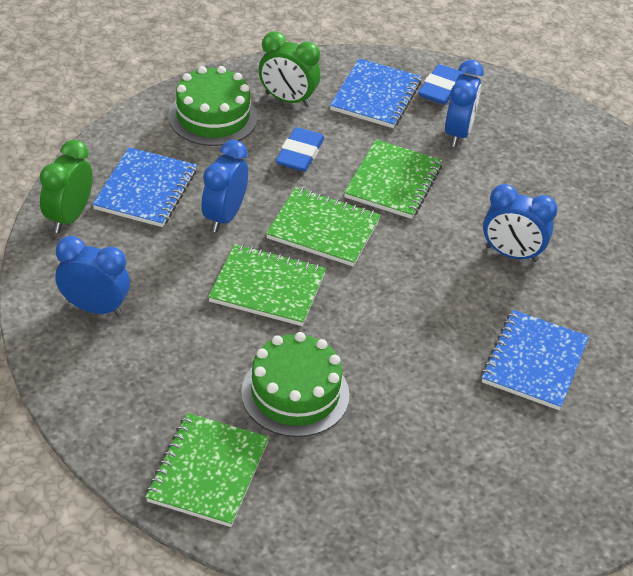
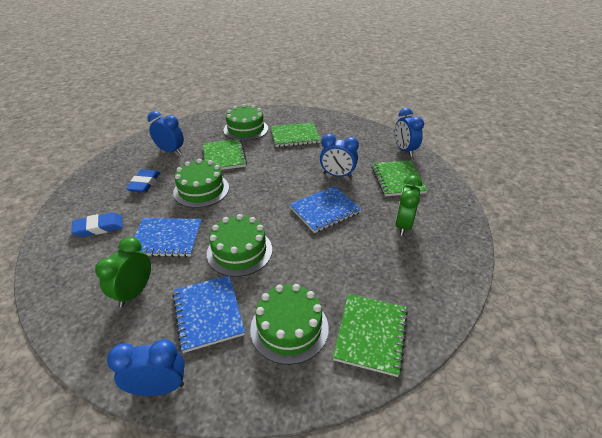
green cake: 2 -> 4

